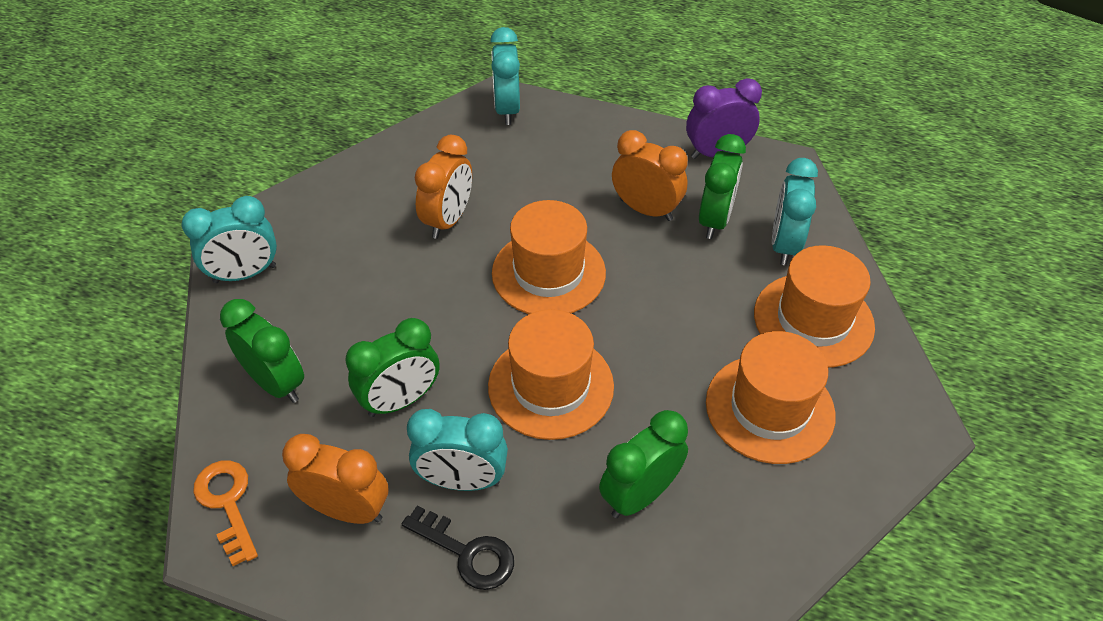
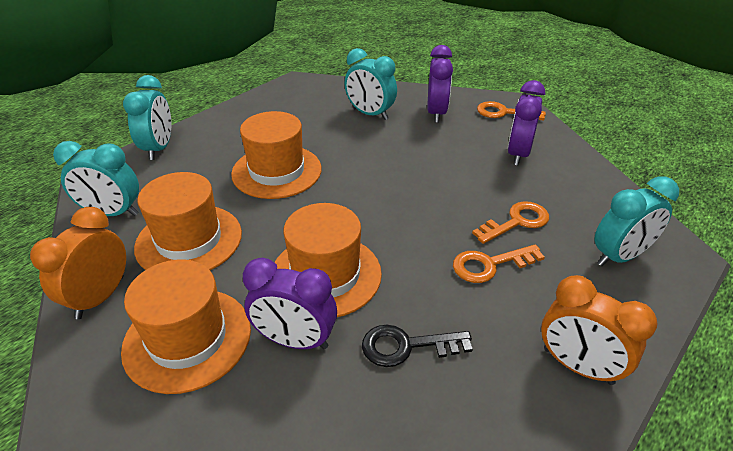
green clock: 4 -> 0
orange clock: 3 -> 2
orange key: 1 -> 3
purple clock: 1 -> 3

